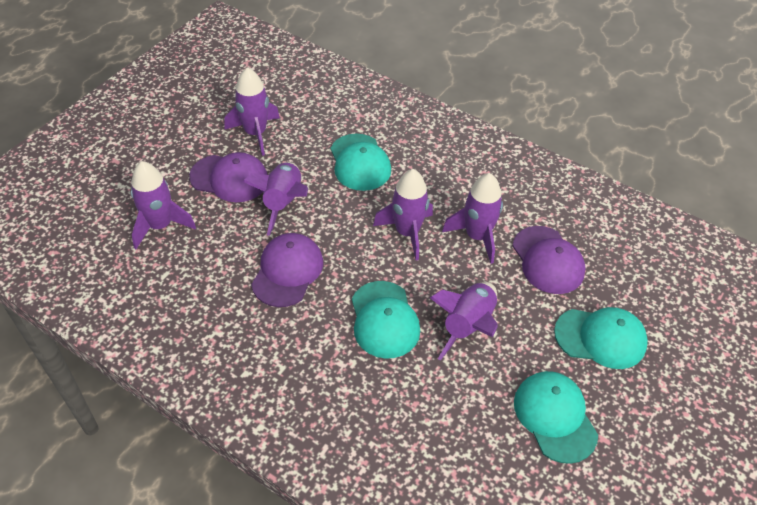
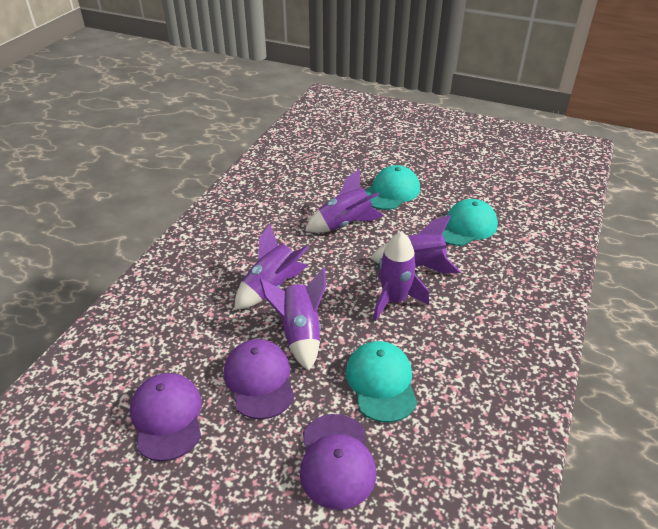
purple rocket: 6 -> 5
turquoise cap: 4 -> 3

